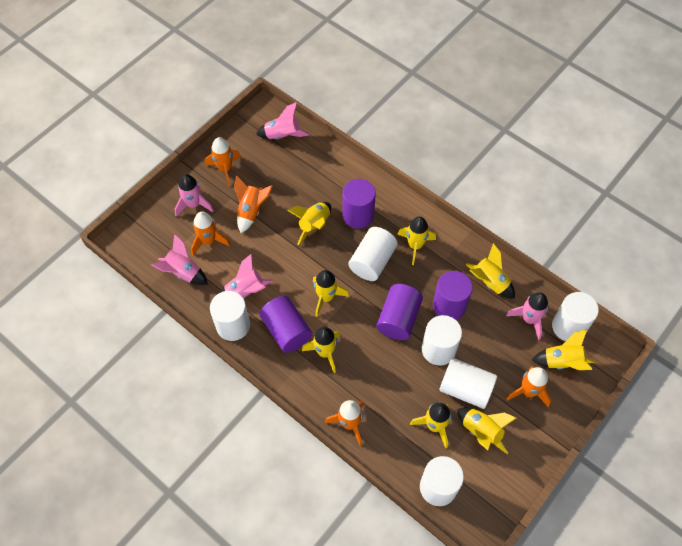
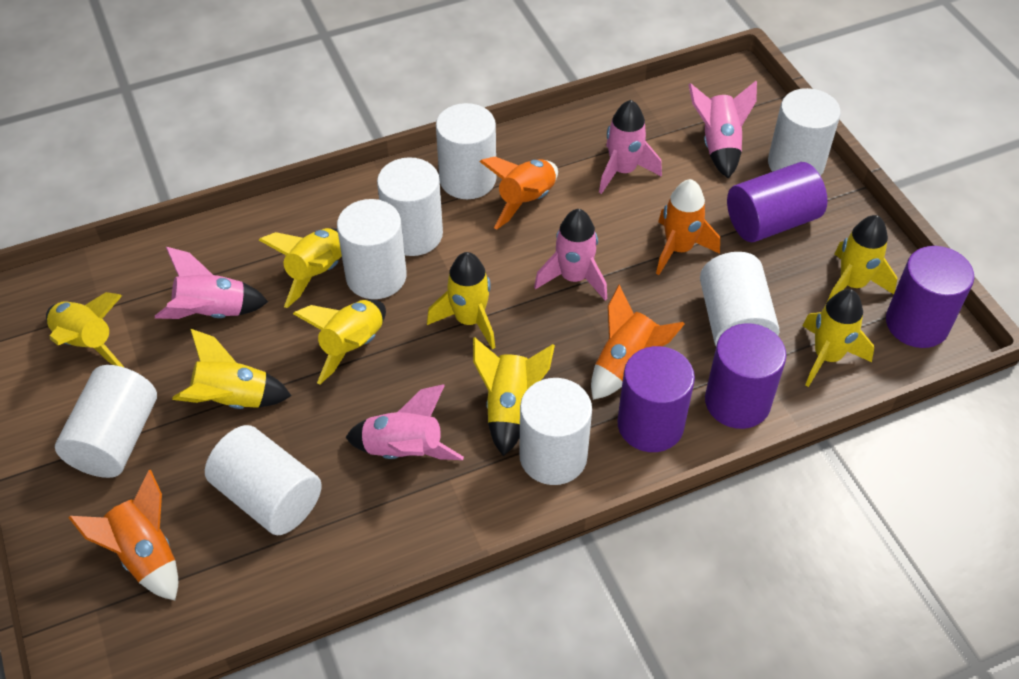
orange rocket: 5 -> 4
white cylinder: 6 -> 8

